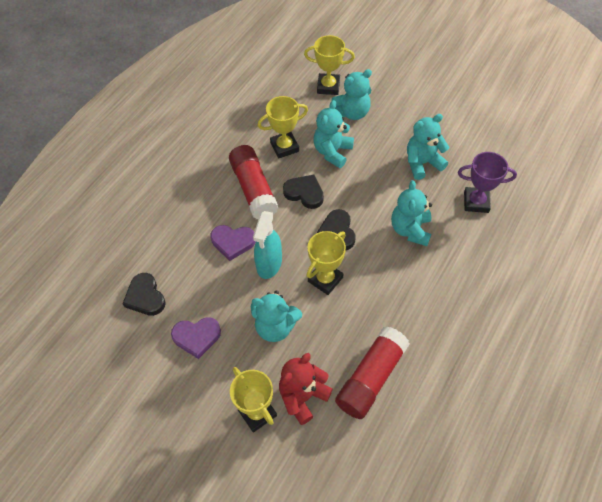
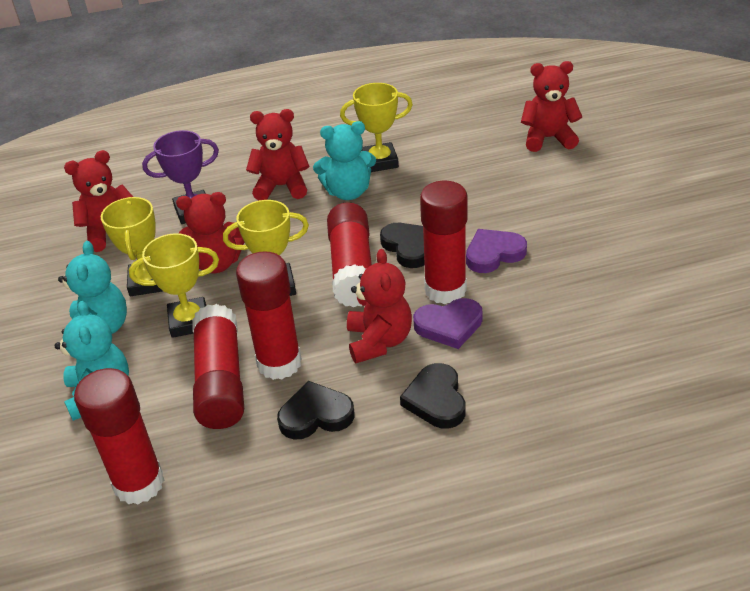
red glue stick: 2 -> 5
red teddy bear: 1 -> 5
turquoise spray bottle: 1 -> 0
turquoise teddy bear: 5 -> 3

